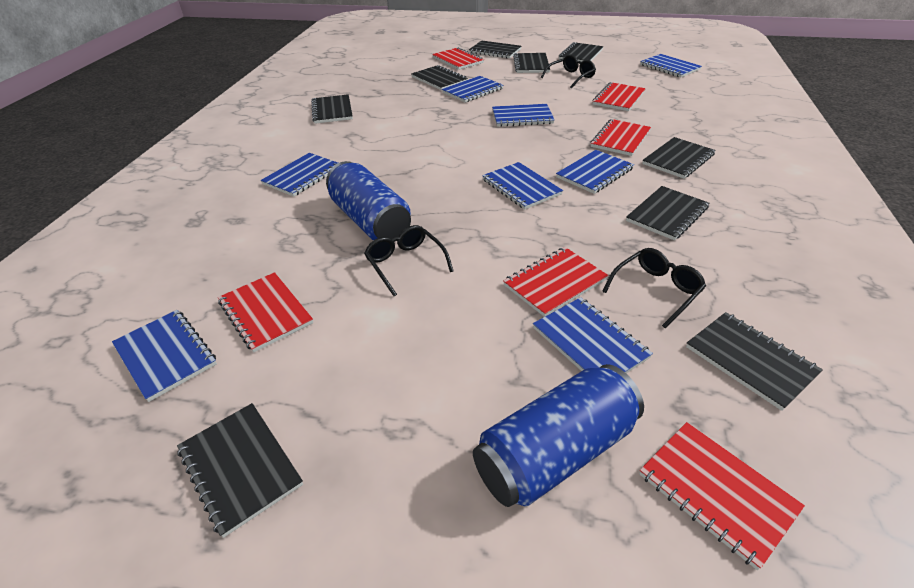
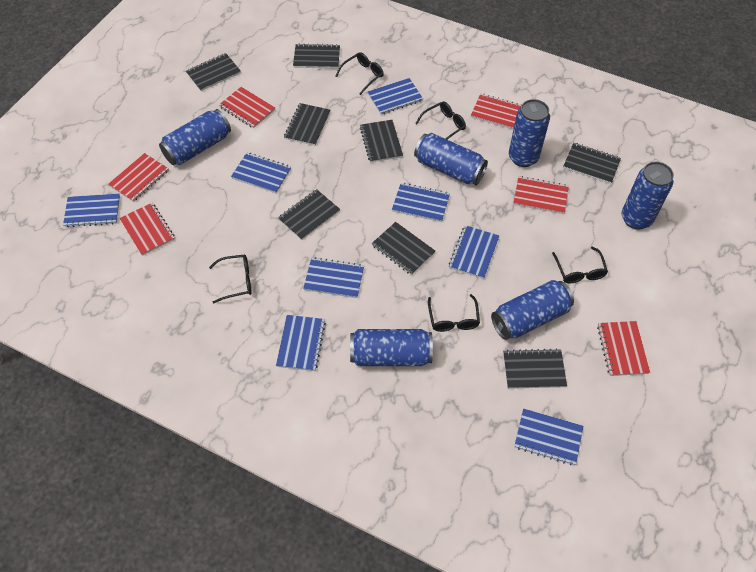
black glasses: 3 -> 5
black notebook: 9 -> 8
blue can: 2 -> 6

